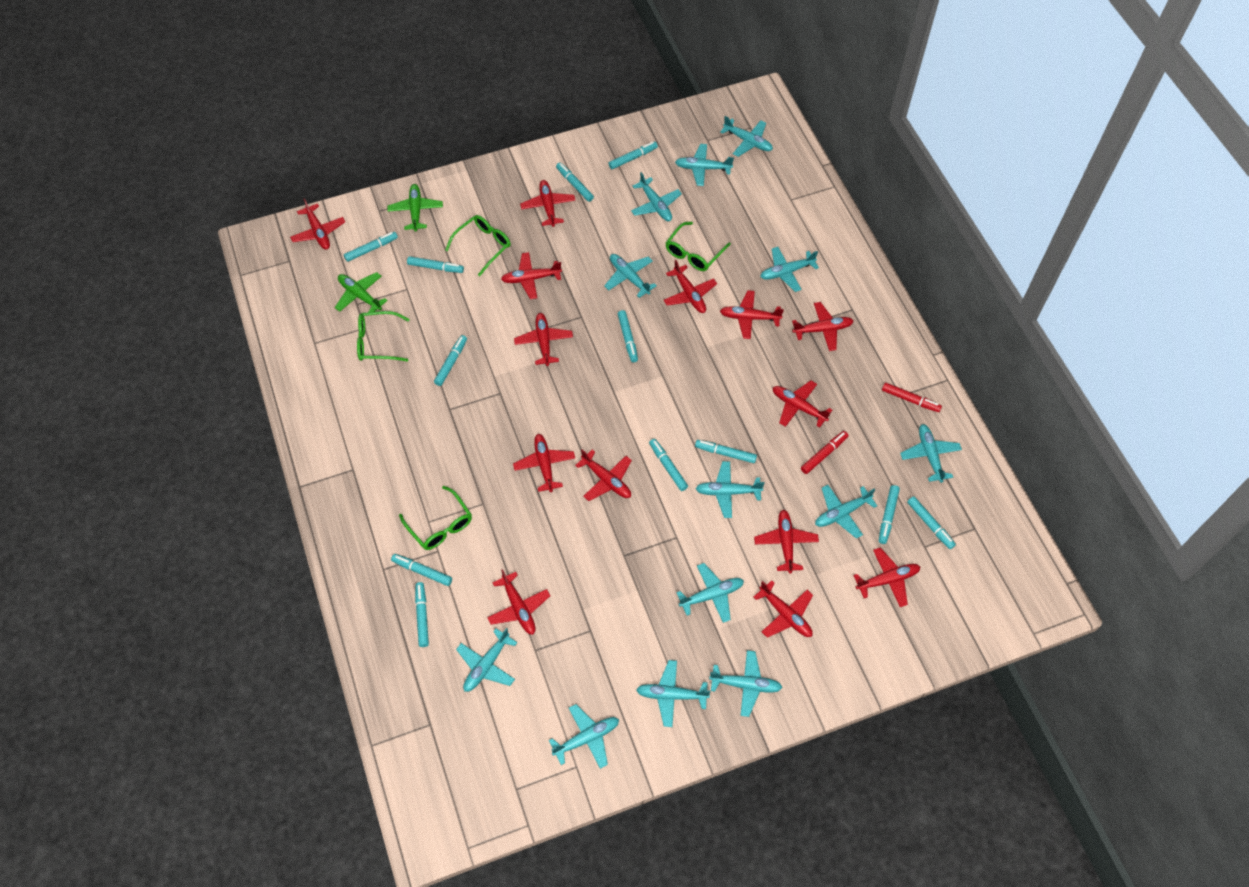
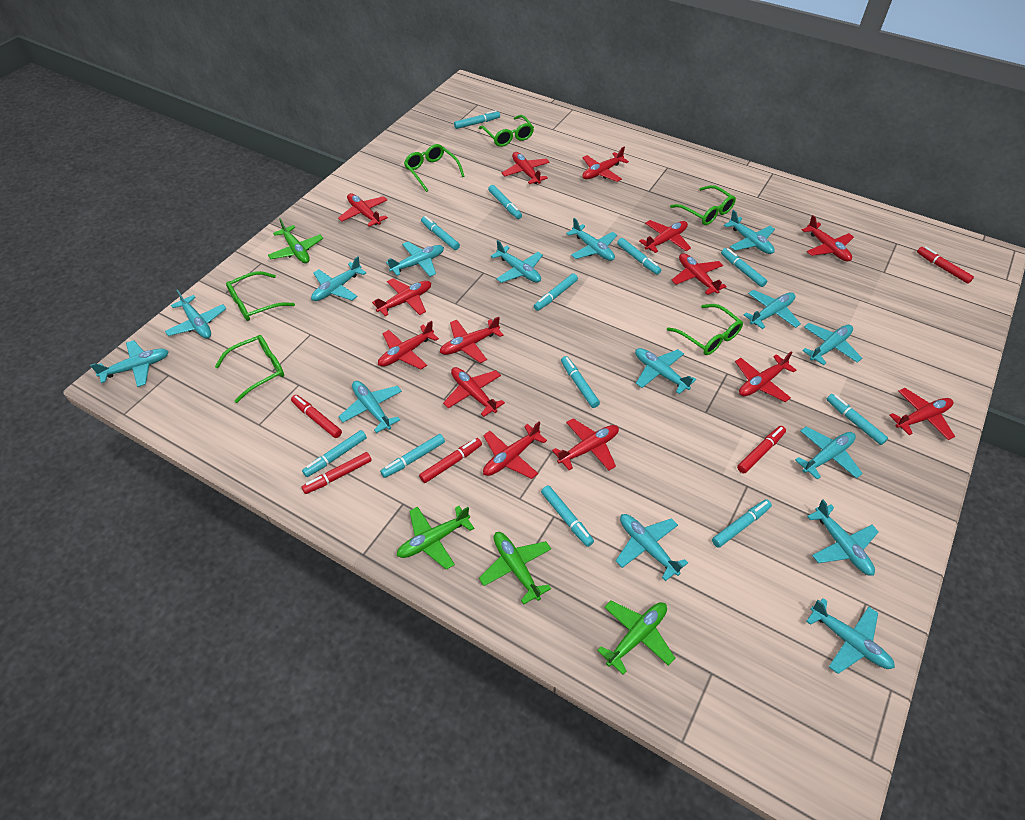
green glasses: 4 -> 6
green plane: 2 -> 4
red marker: 2 -> 5
turquoise plane: 13 -> 15

